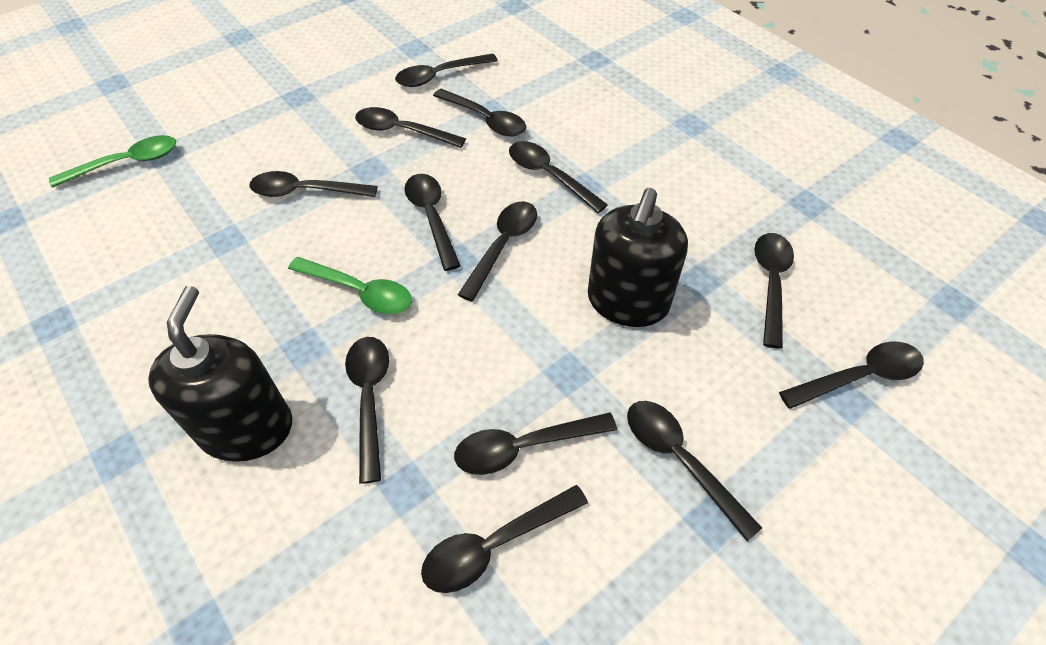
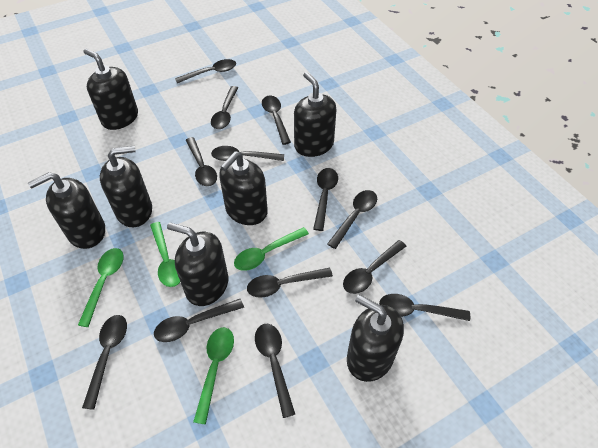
black soap dispenser: 2 -> 7
green spoon: 2 -> 4

